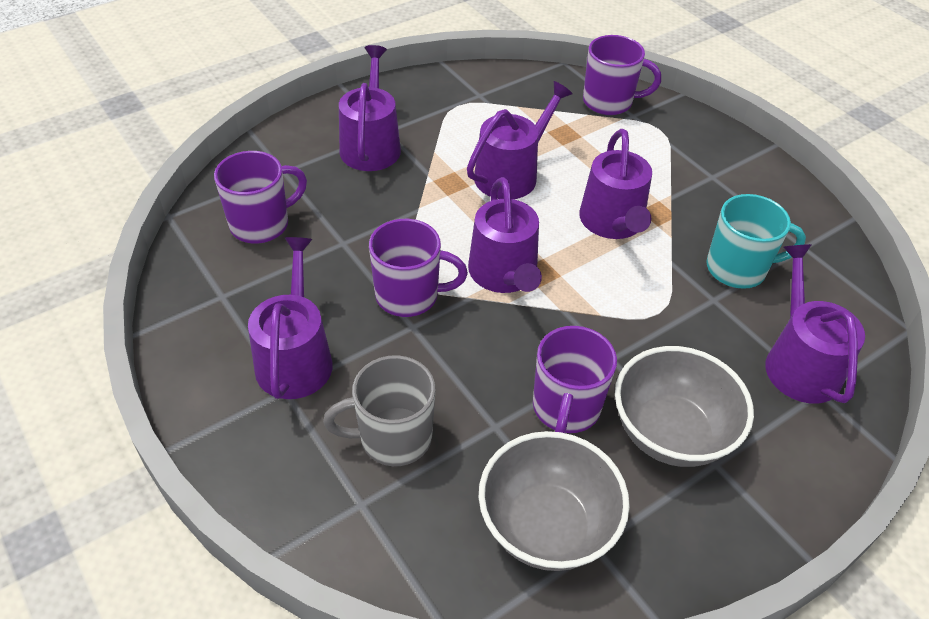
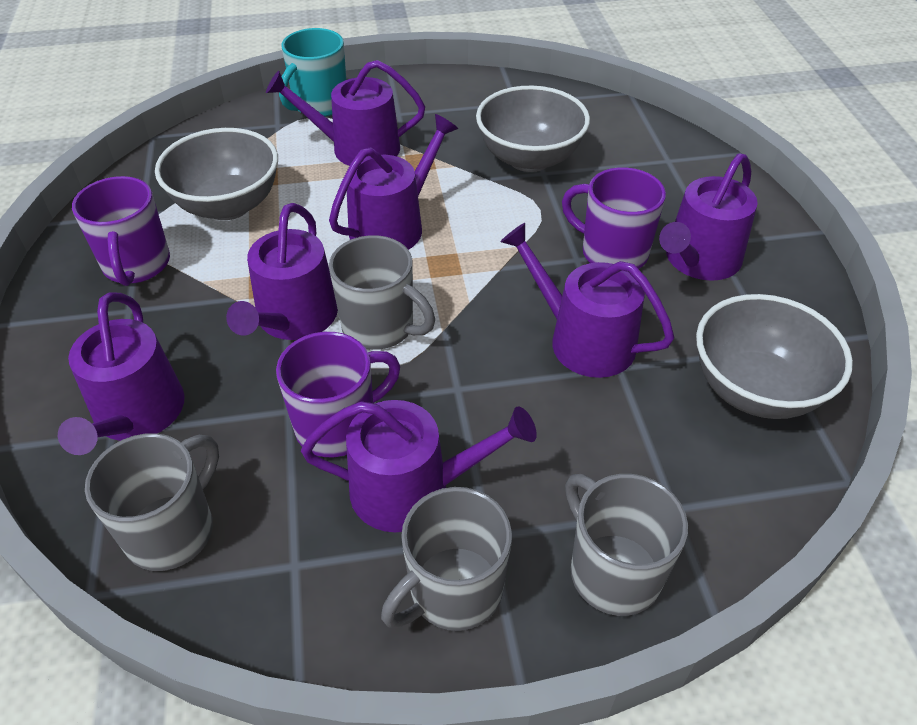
grey bowl: 2 -> 3
grey mug: 1 -> 4
purple mug: 4 -> 3
purple watering can: 6 -> 7

